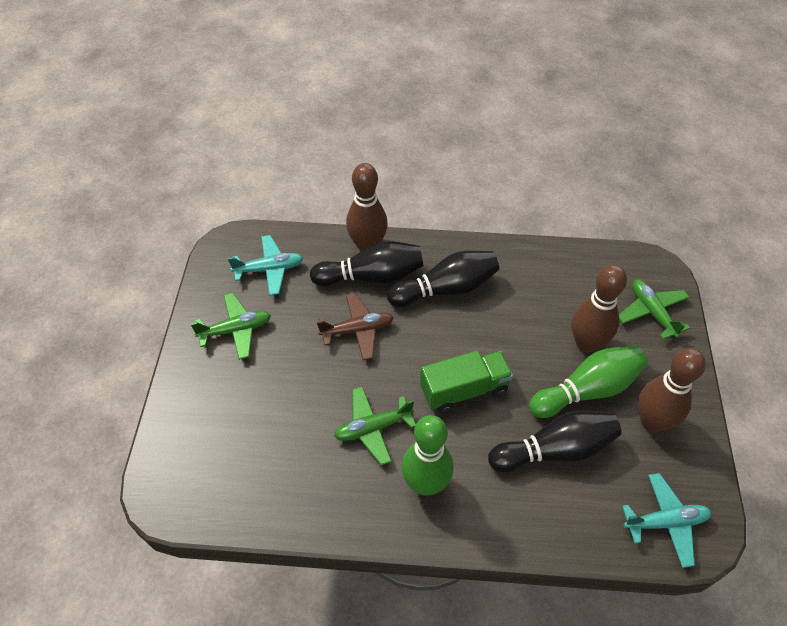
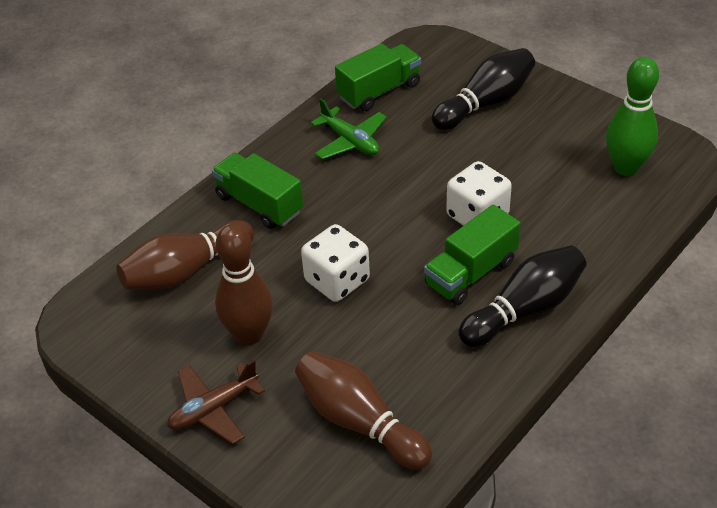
black bowling pin: 3 -> 2
green bowling pin: 2 -> 1
green plane: 3 -> 1
green truck: 1 -> 3
turquoise plane: 2 -> 0
white dice: 0 -> 2

